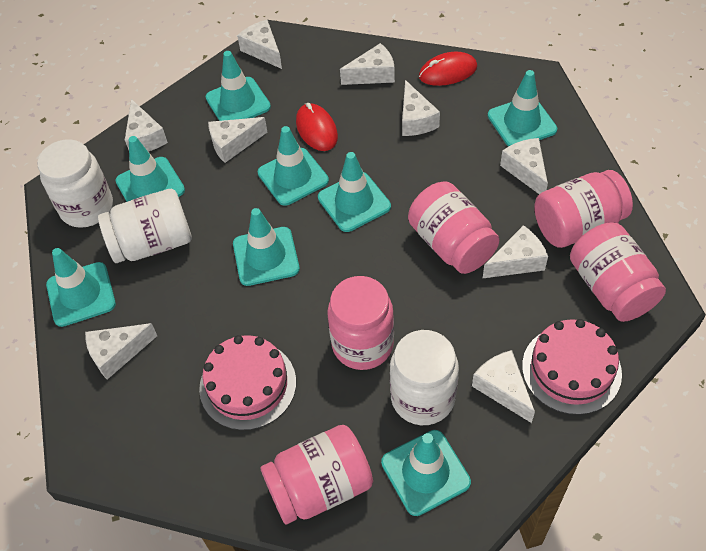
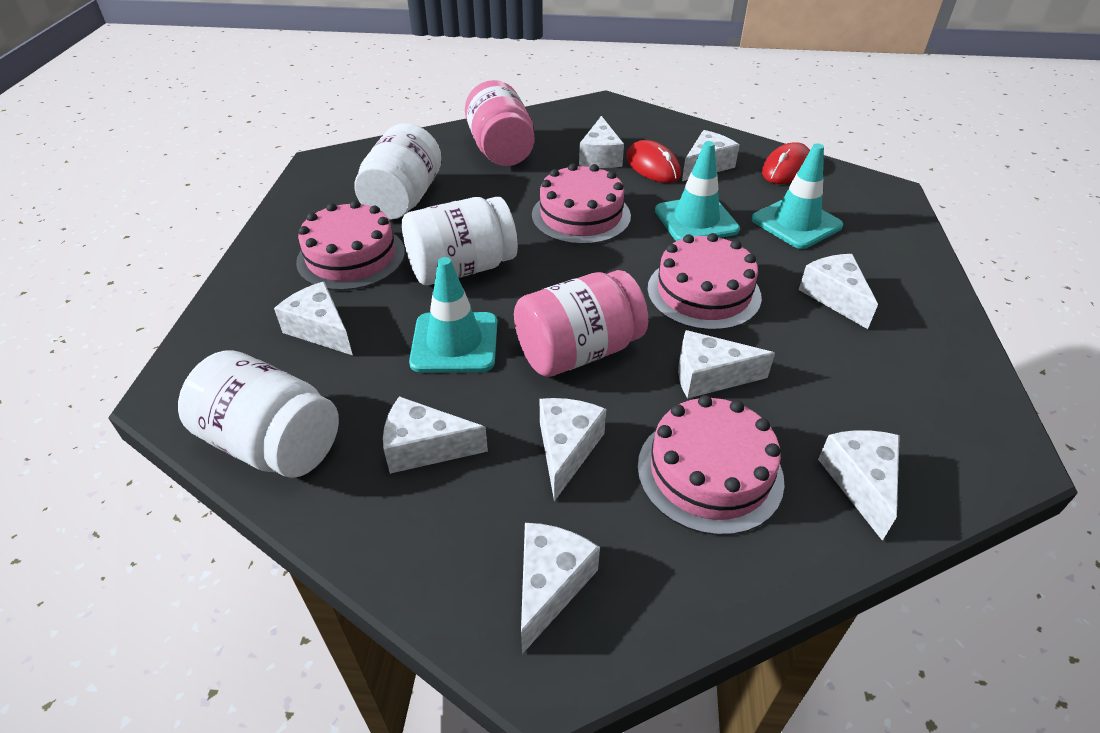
pink cake: 2 -> 4
pink jar: 5 -> 2
turquoise traffic cone: 8 -> 3

